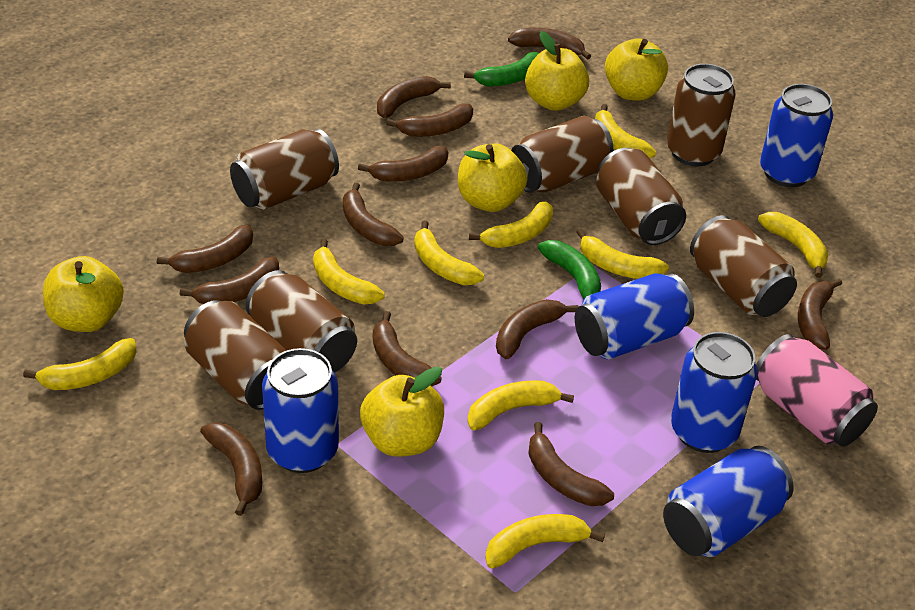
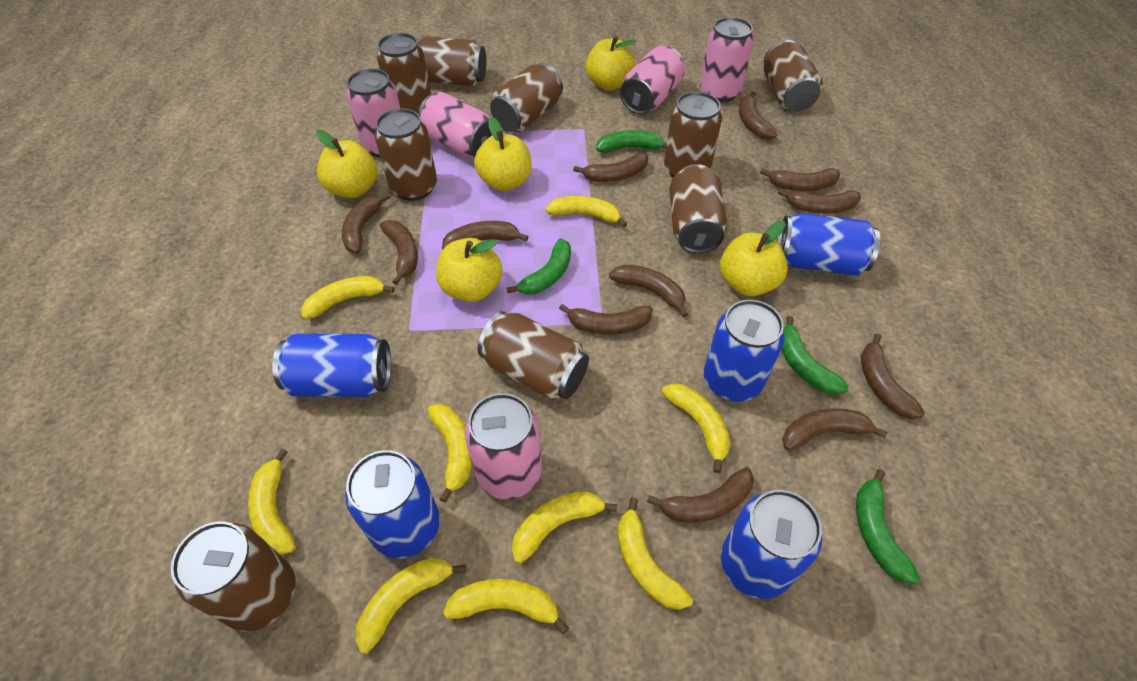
brown can: 7 -> 9
green banana: 2 -> 4
pink can: 1 -> 5

